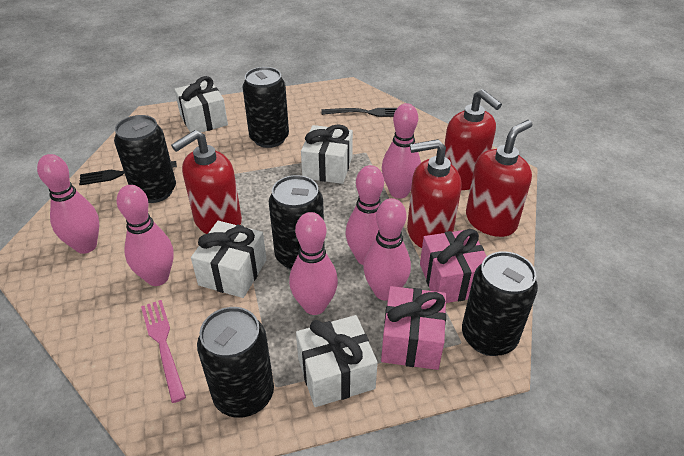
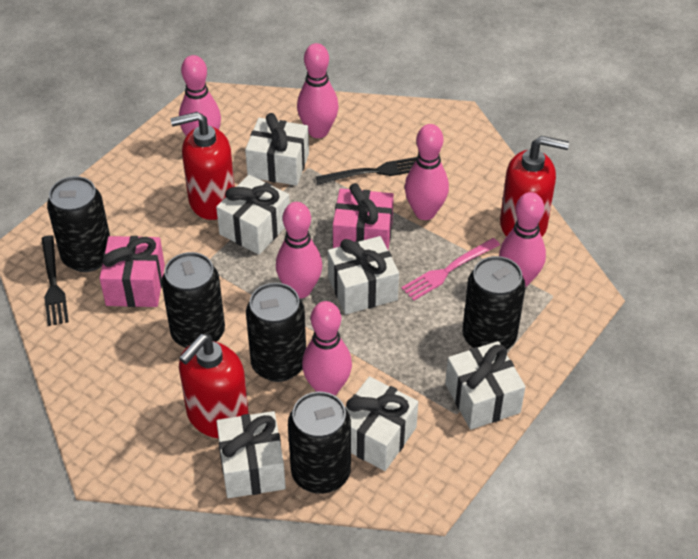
red soap dispenser: 4 -> 3
white gift: 4 -> 6

